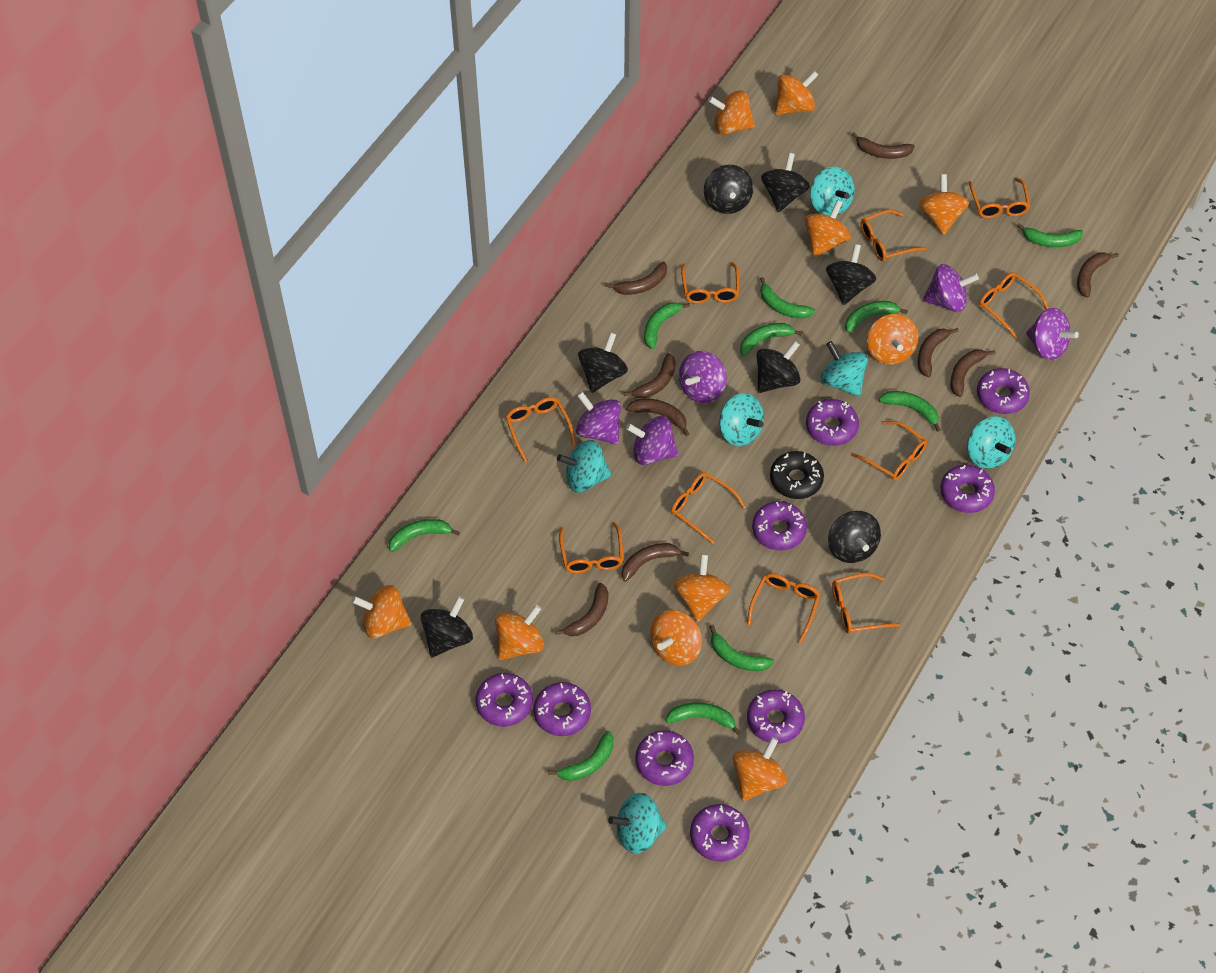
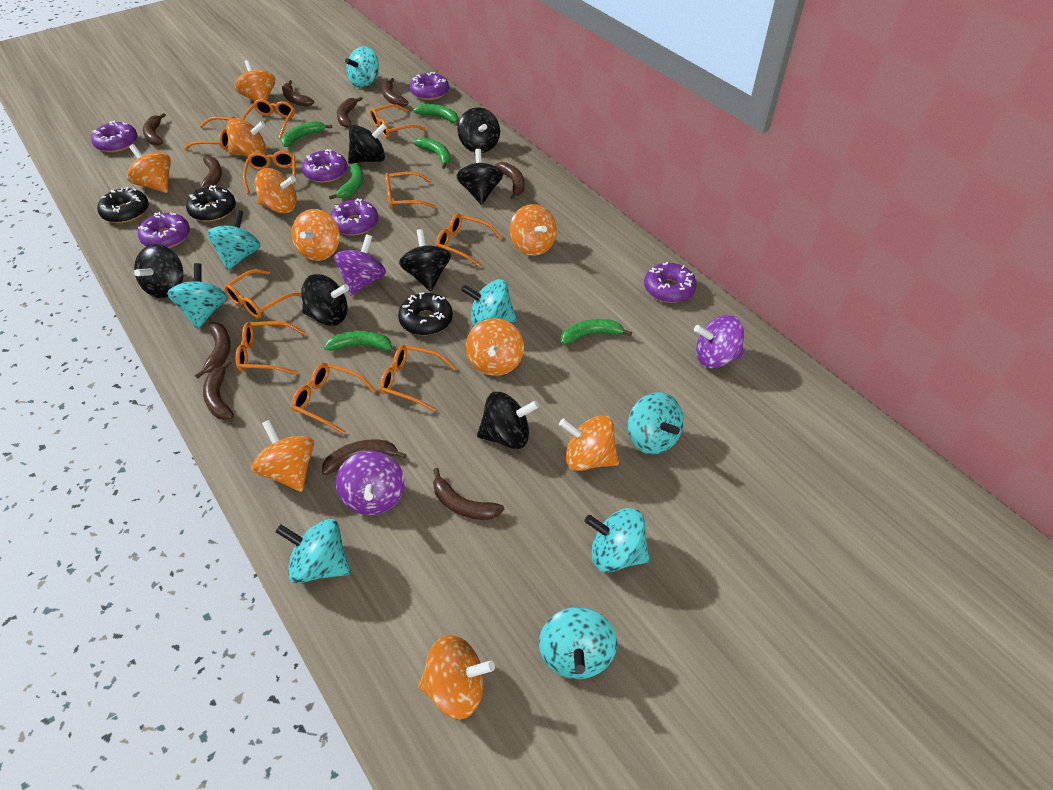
black donut: 1 -> 3
brown banana: 9 -> 10
green banana: 10 -> 6
purple donut: 9 -> 6
purple spinning top: 5 -> 3
turquoise spinning top: 6 -> 8

